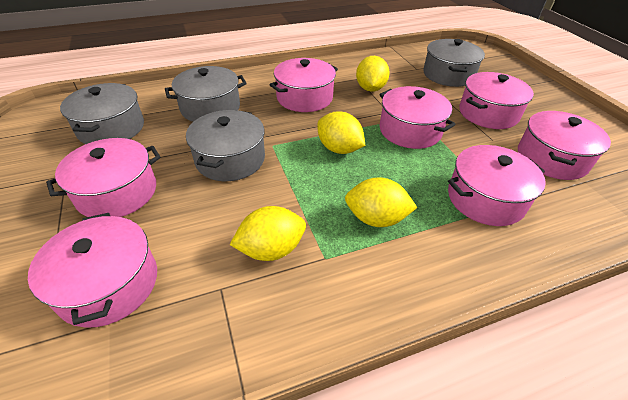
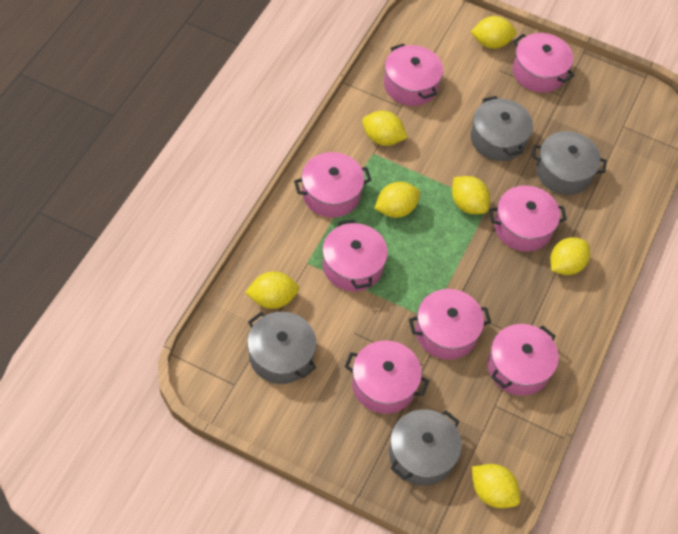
pink pot: 7 -> 8
yellow lemon: 4 -> 7

